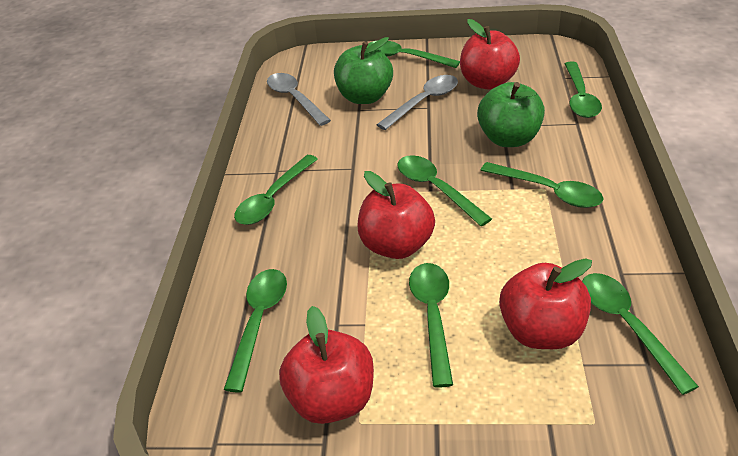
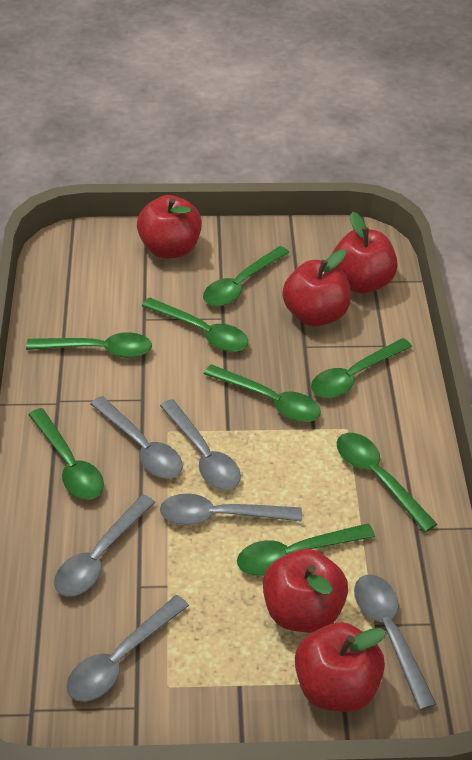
green apple: 2 -> 0
grey spoon: 2 -> 6
red apple: 4 -> 5

